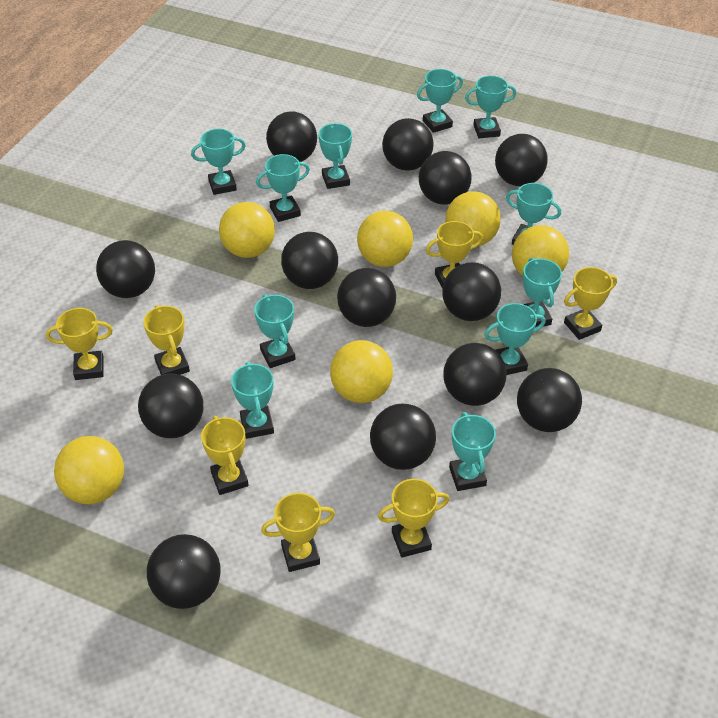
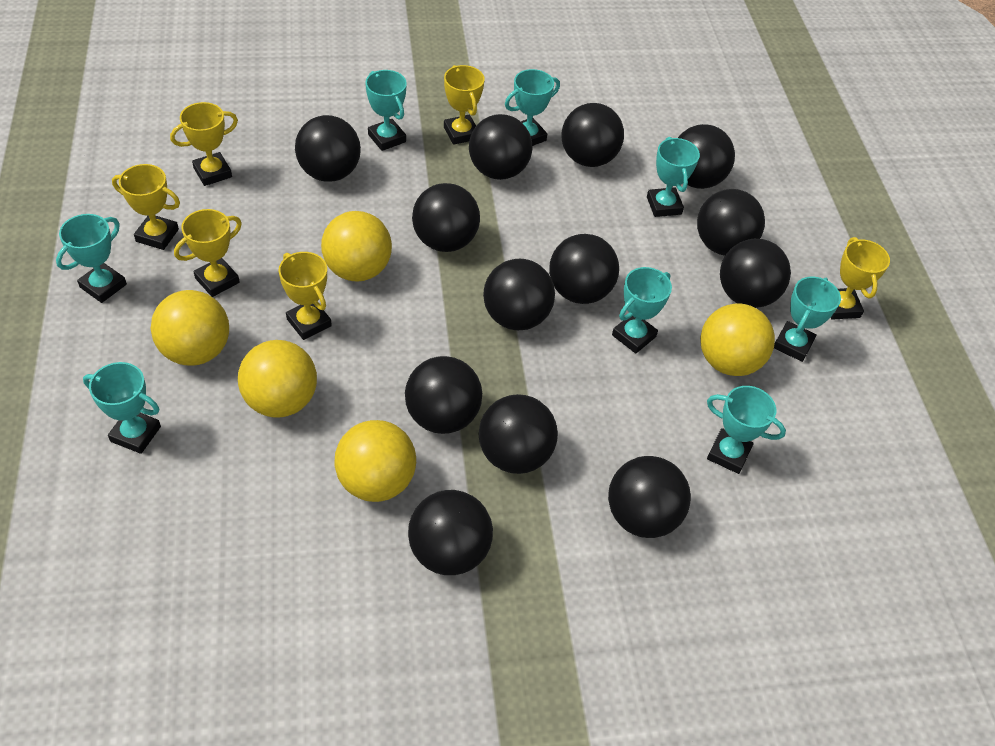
turquoise trophy: 11 -> 8
yellow ball: 6 -> 5
yellow trophy: 7 -> 6

